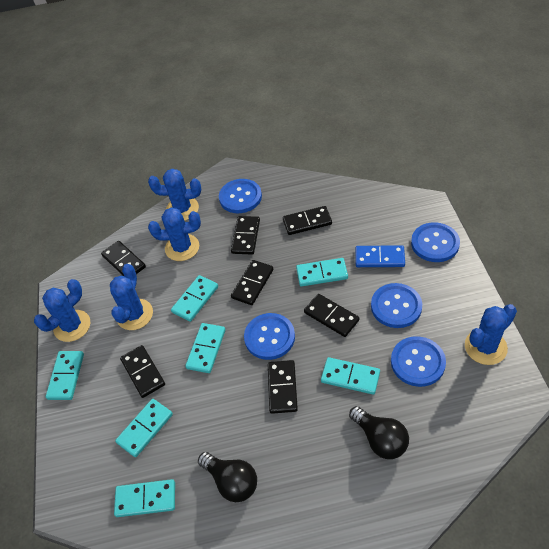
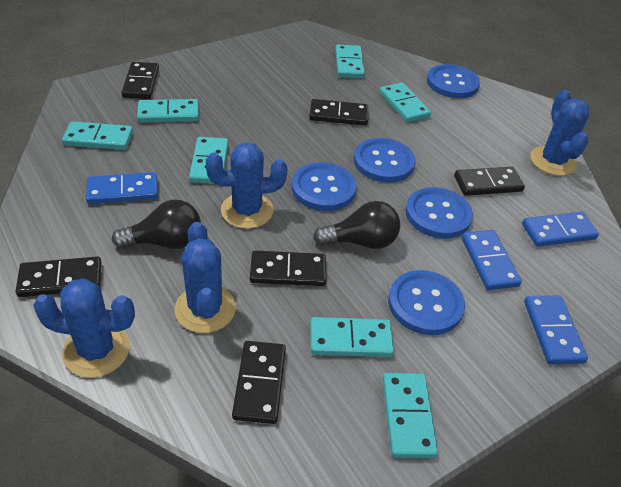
black domino: 7 -> 6
blue cactus: 5 -> 4
blue domino: 1 -> 4

